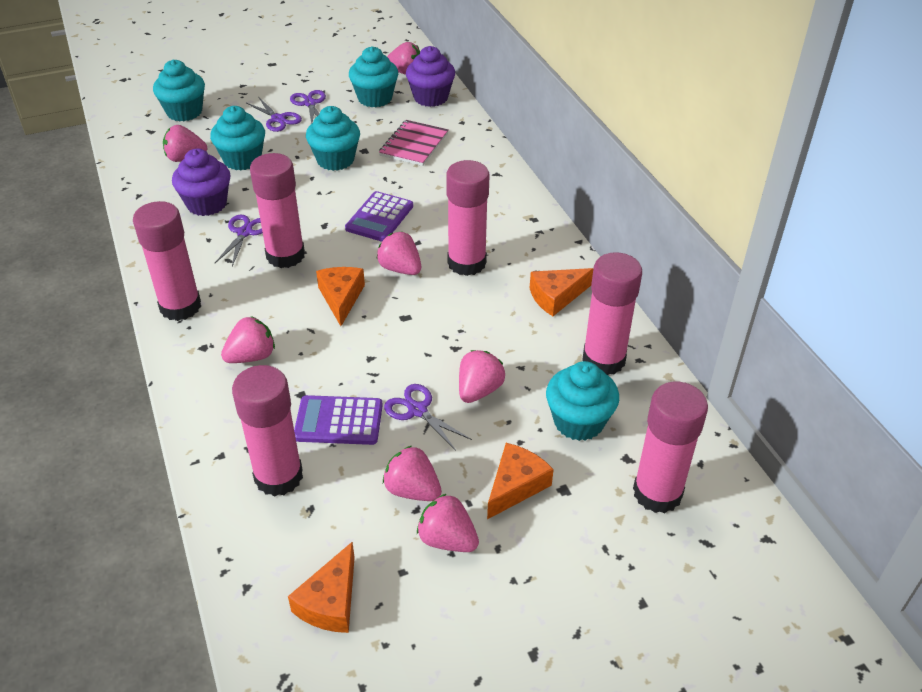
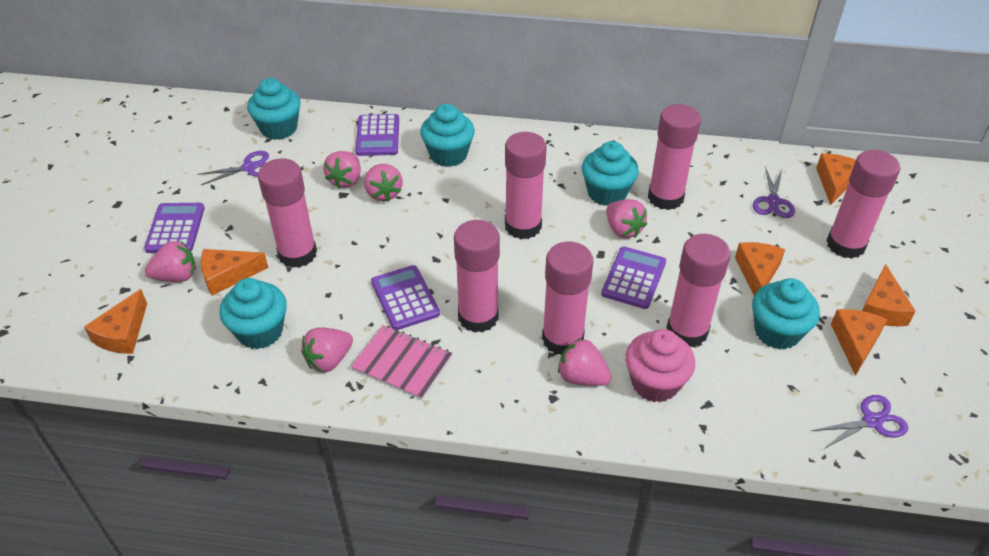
orange cheese: 4 -> 6
pink cupcake: 0 -> 1
pink glue stick: 6 -> 7
pink strawberry: 7 -> 6
purple calculator: 2 -> 4
purple cupcake: 2 -> 0
purple scissors: 4 -> 3

